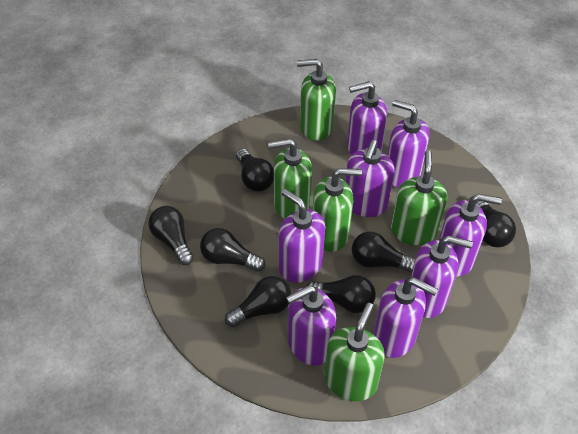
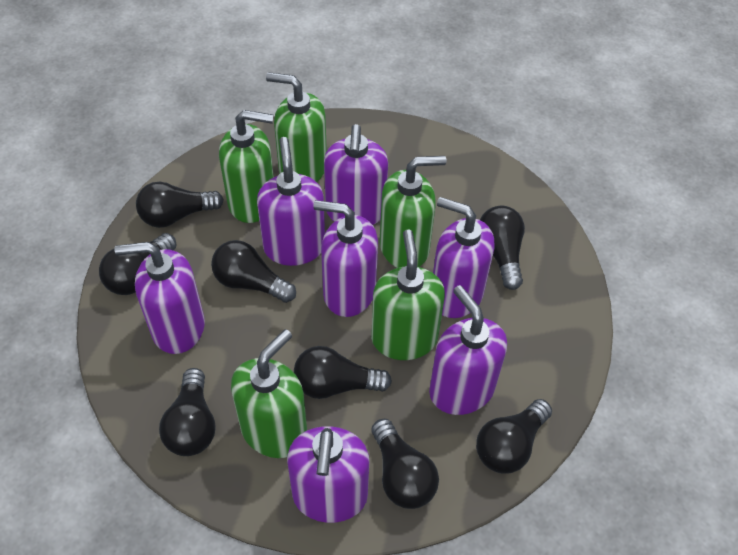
black light bulb: 7 -> 8
purple soap dispenser: 8 -> 7

